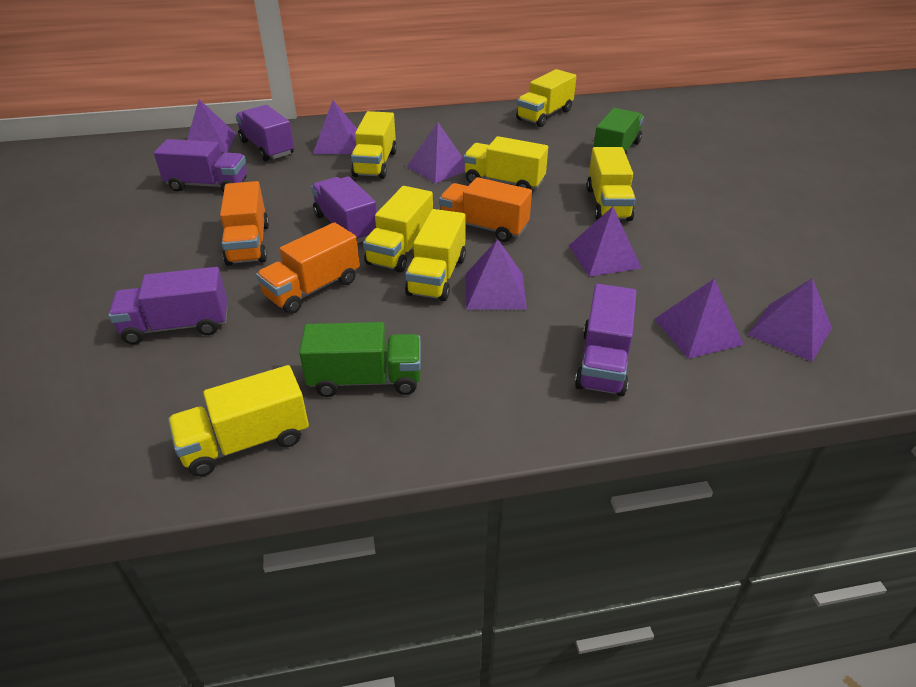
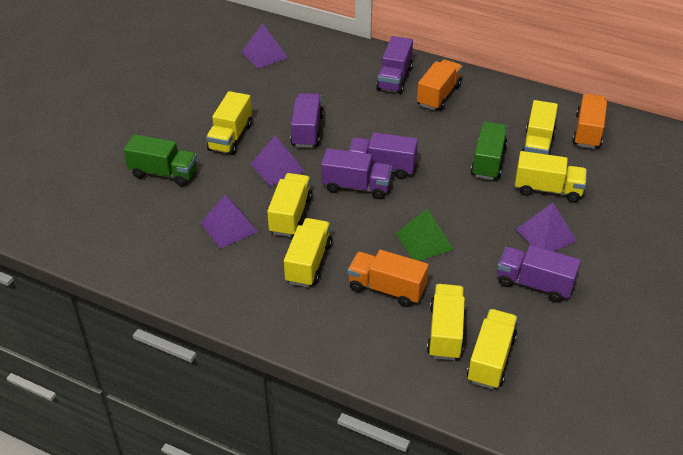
green pyramid: 0 -> 1
purple pyramid: 7 -> 4

